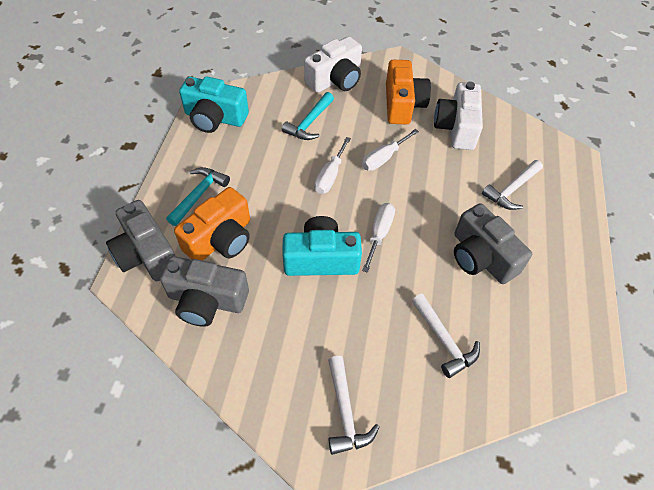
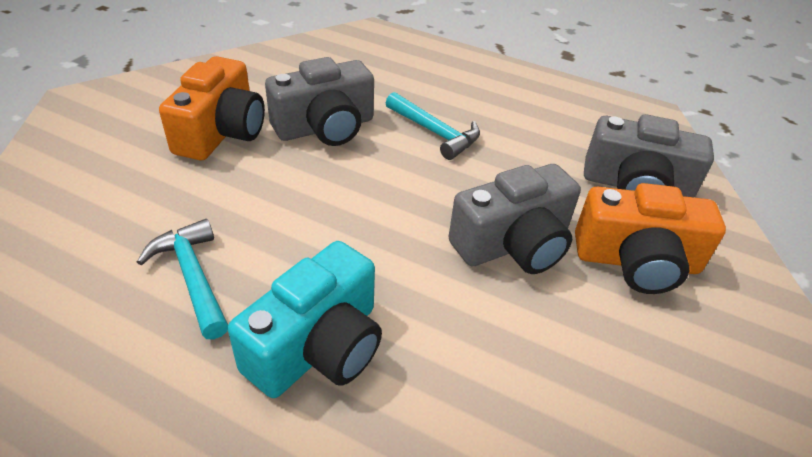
turquoise camera: 2 -> 1
white camera: 2 -> 0
white hammer: 3 -> 0
white screwdriver: 3 -> 0

